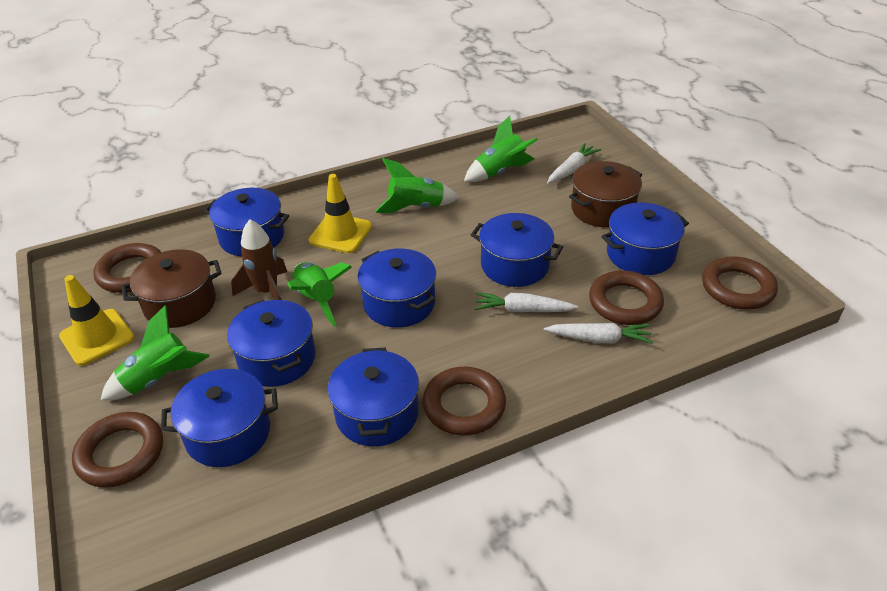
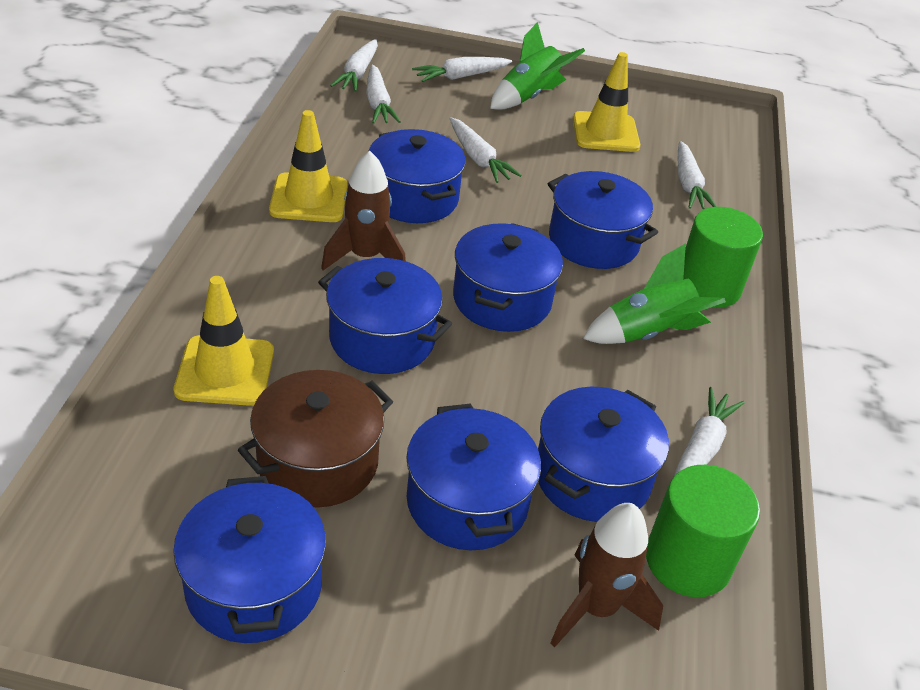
brown pot: 2 -> 1
brown ring: 5 -> 0
brown rocket: 1 -> 2
green cylinder: 0 -> 2
green rocket: 4 -> 2
white carrot: 3 -> 6
yellow traffic cone: 2 -> 3

